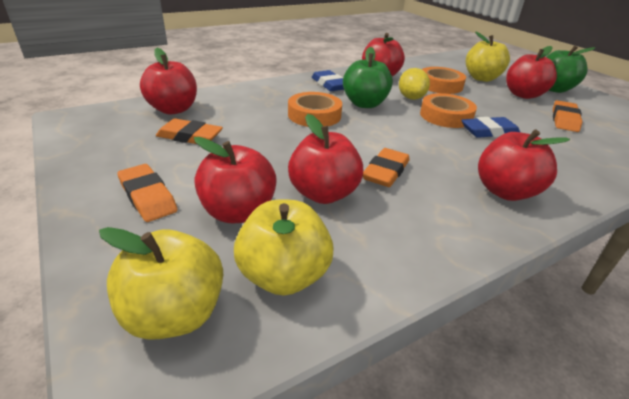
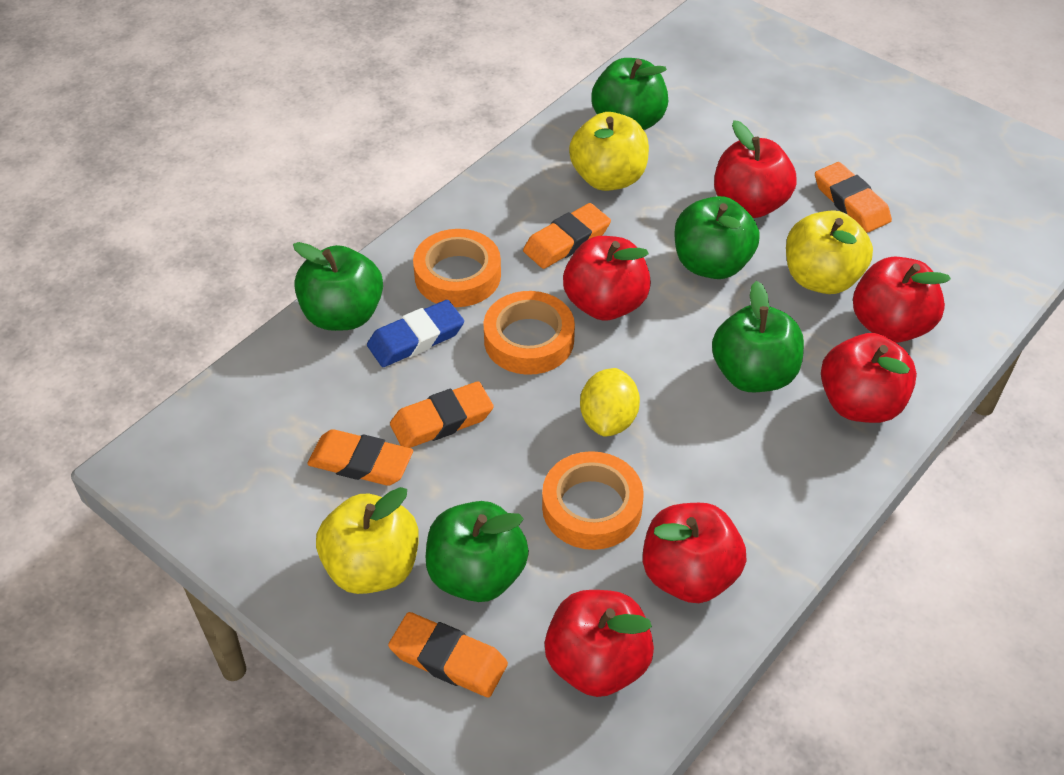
blue eraser: 2 -> 1
green apple: 2 -> 5
orange eraser: 4 -> 5

